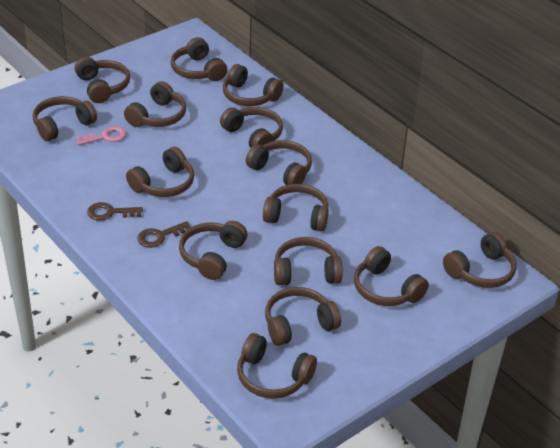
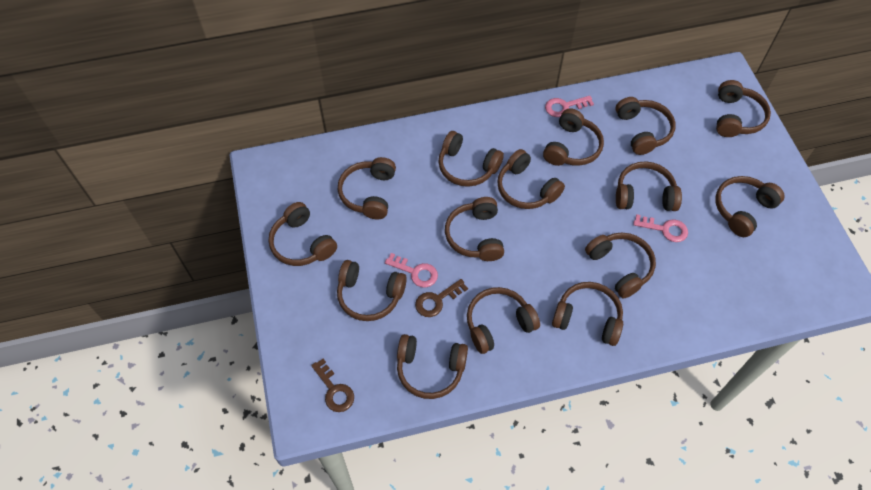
pink key: 1 -> 3

